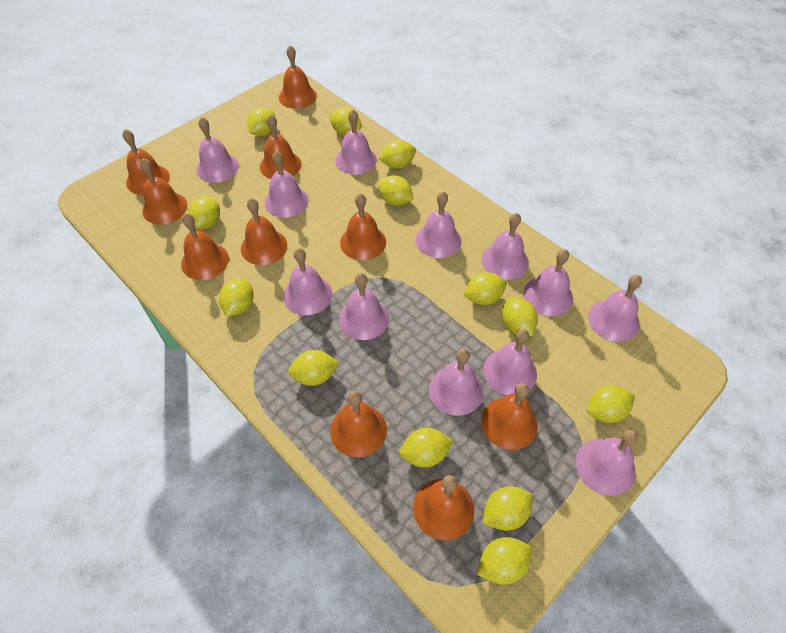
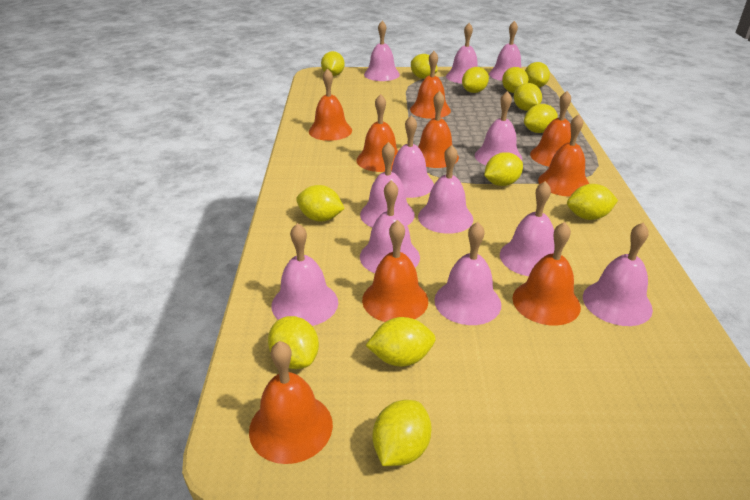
orange bell: 10 -> 9

